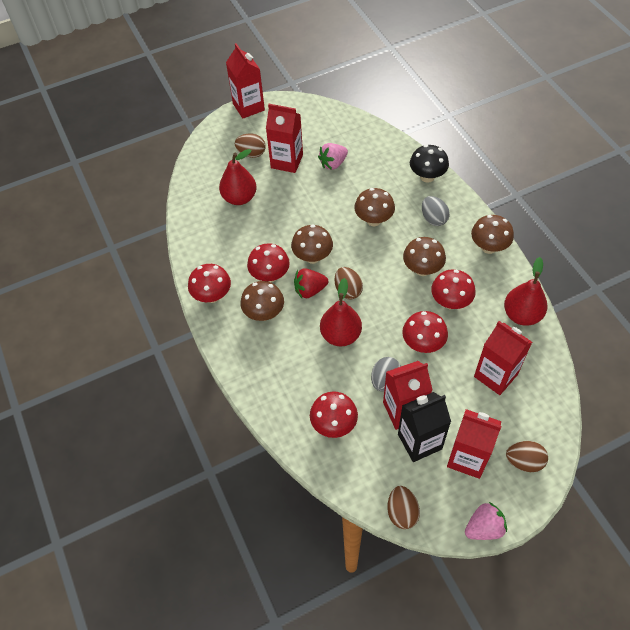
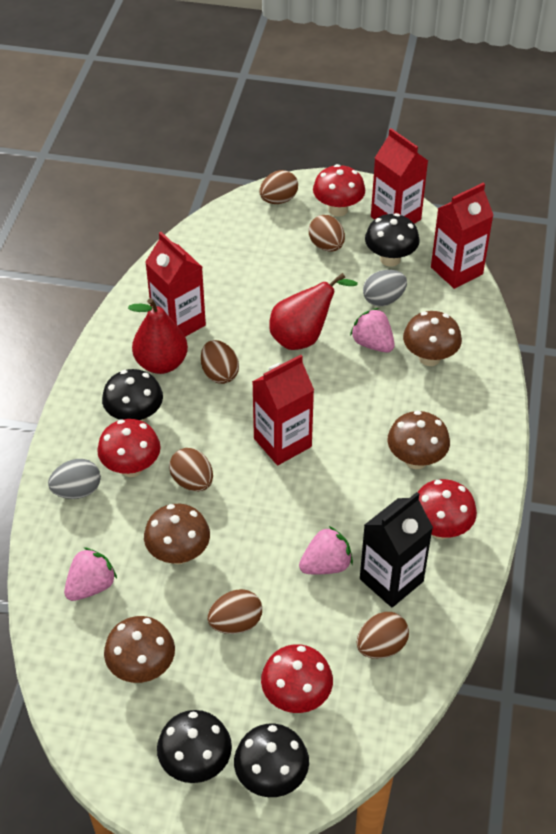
black mushroom: 1 -> 4
brown egg: 4 -> 6
brown mushroom: 5 -> 4
pink strawberry: 2 -> 3
red carton: 5 -> 4
red mushroom: 5 -> 4
red pear: 3 -> 2
red strawberry: 1 -> 0

